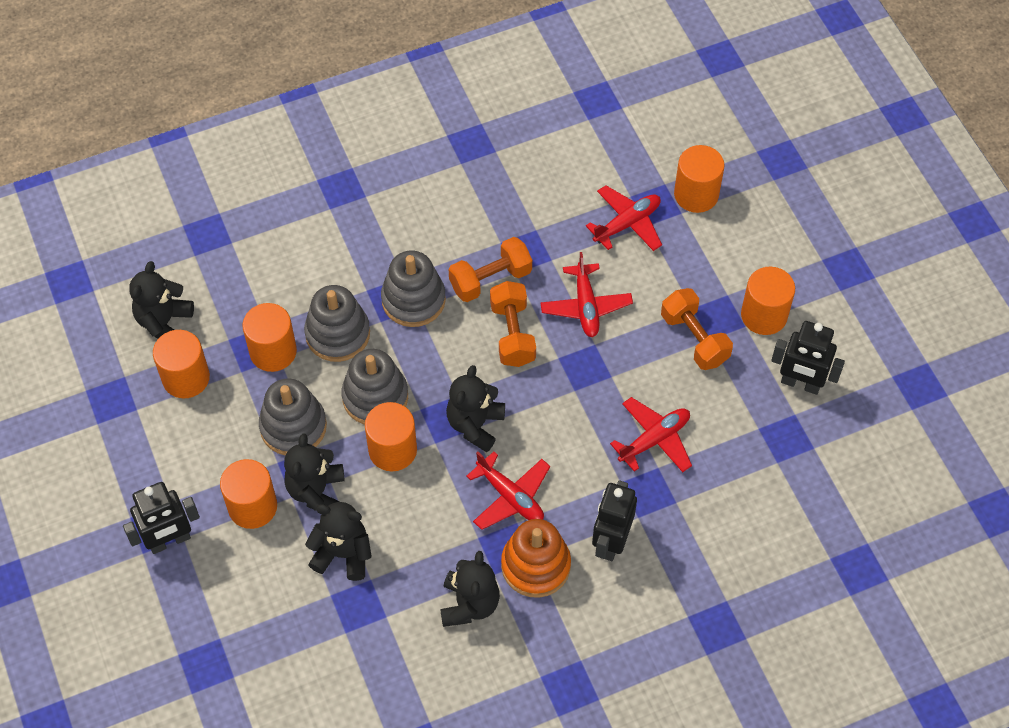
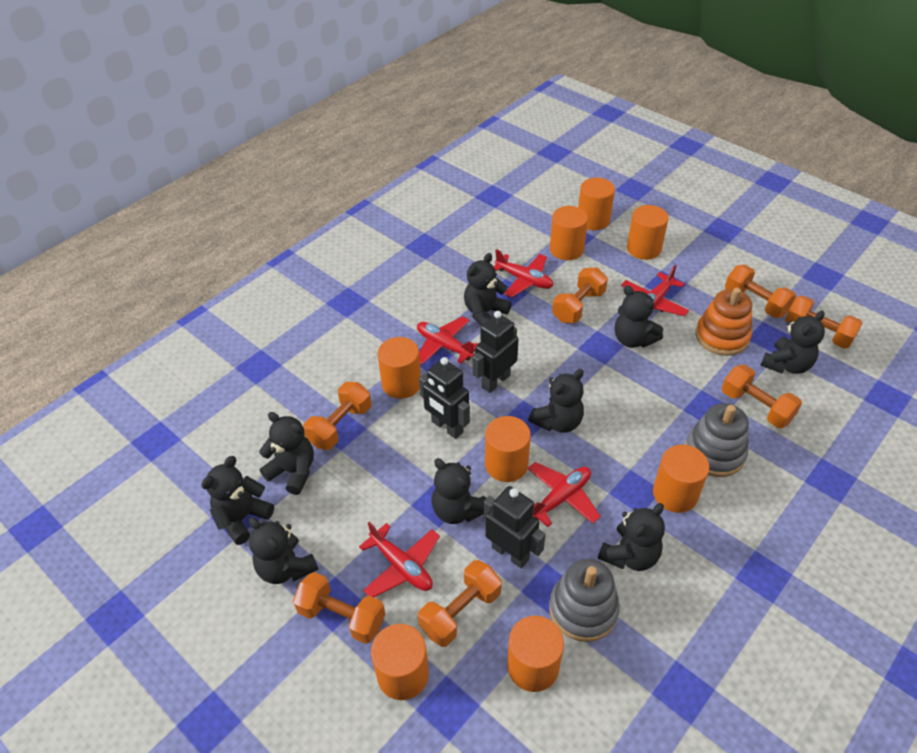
black teddy bear: 5 -> 9
grey stacking toy: 4 -> 2
orange cylinder: 6 -> 8
orange dumbbell: 3 -> 7
red plane: 4 -> 5

